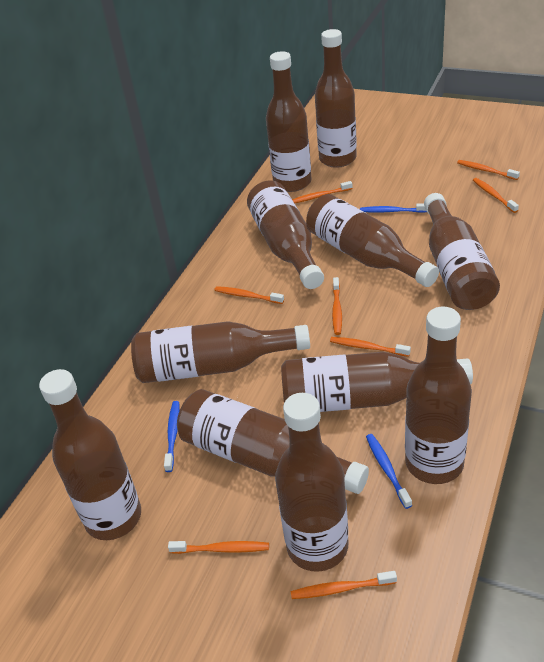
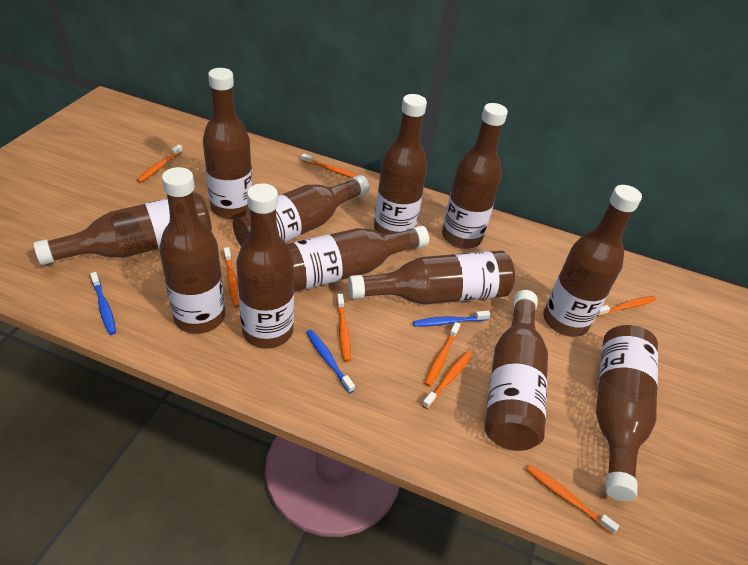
brown bottle: 11 -> 12

